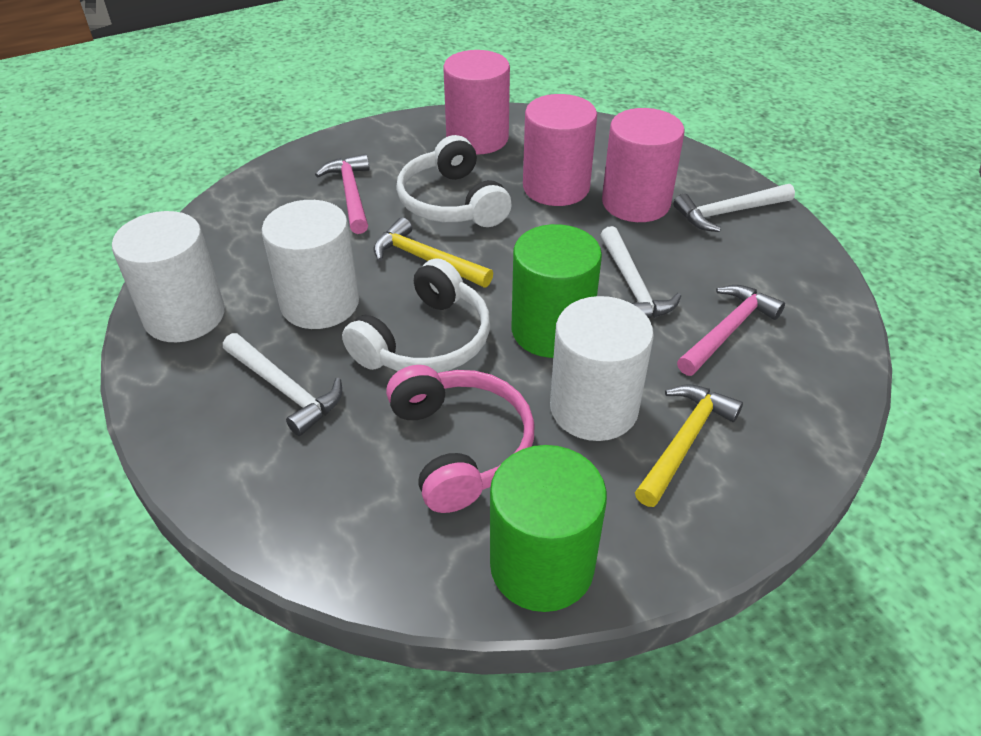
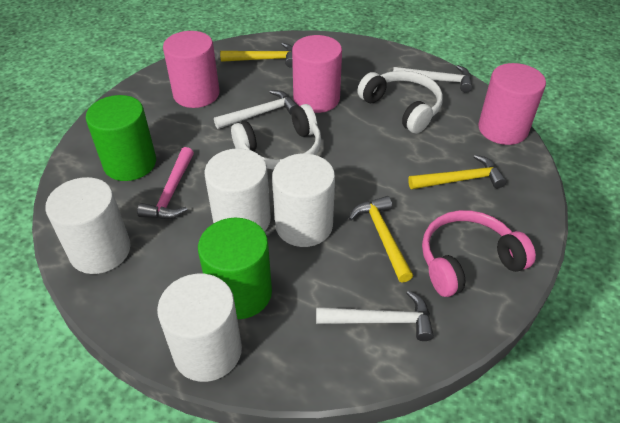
pink hammer: 2 -> 1
white cylinder: 3 -> 4
yellow hammer: 2 -> 3

